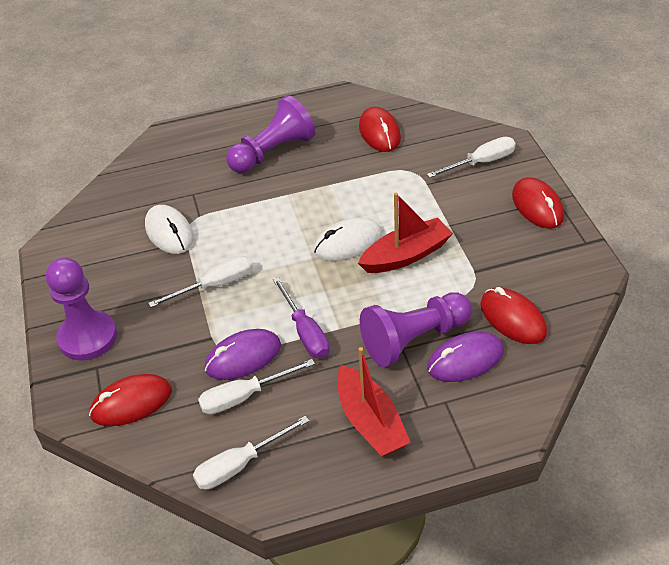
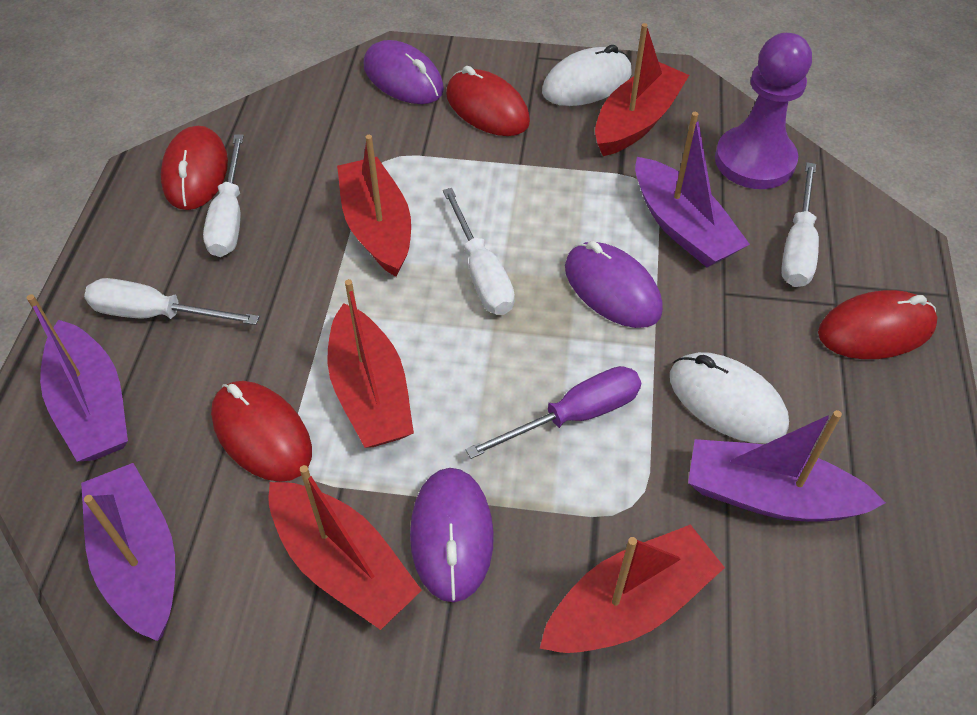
purple boat: 0 -> 4
purple mouse: 2 -> 3
purple pawn: 3 -> 1
red boat: 2 -> 5

